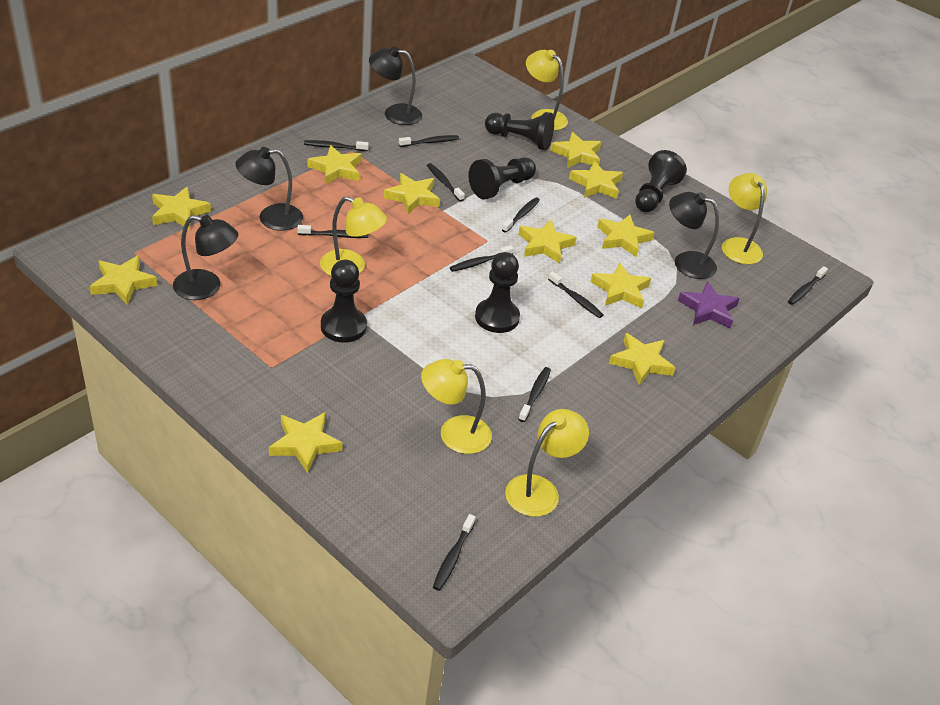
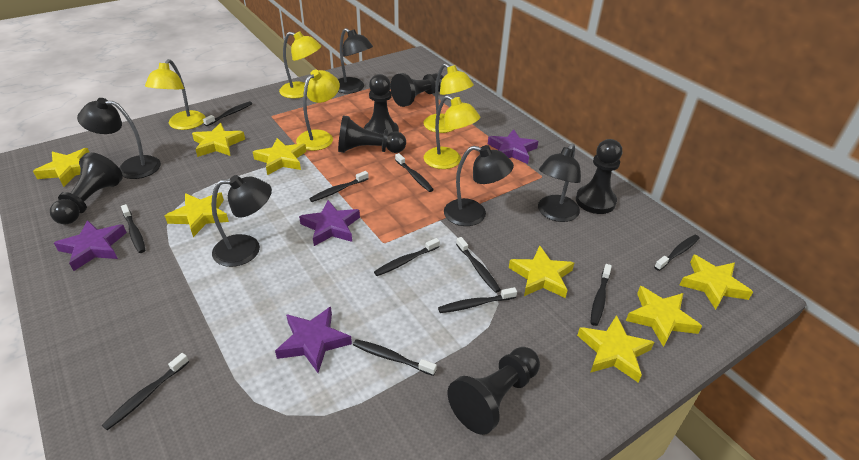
black lamp: 4 -> 5
black pawn: 5 -> 6
black toothbrush: 10 -> 11
purple star: 1 -> 4
yellow star: 11 -> 8

